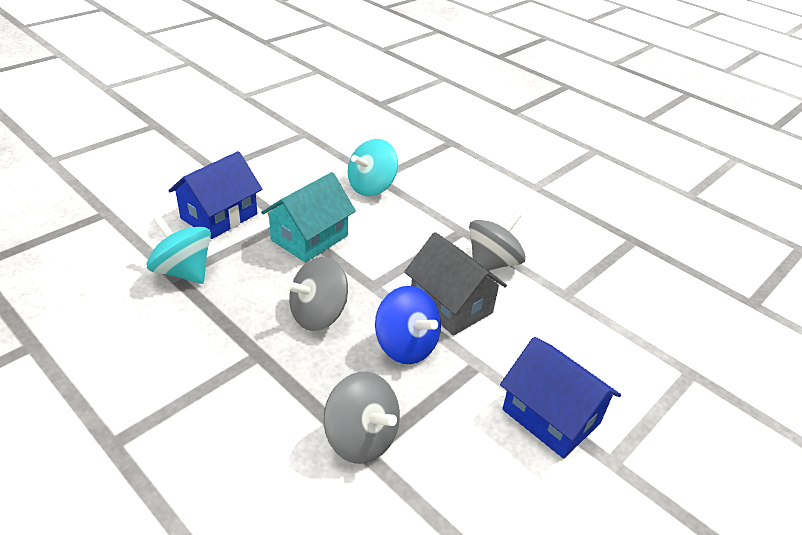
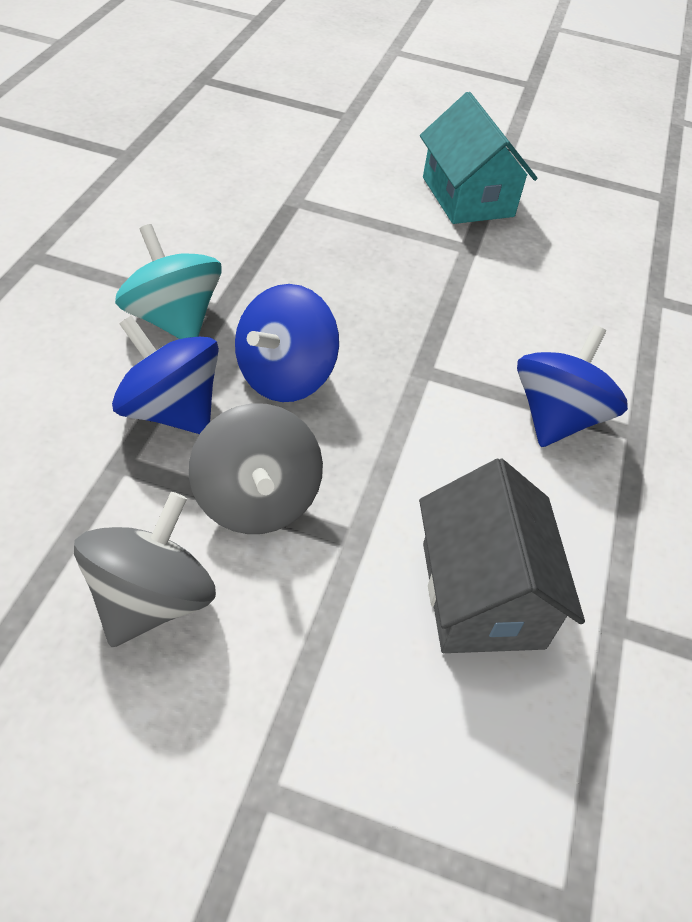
blue house: 2 -> 0
blue spinning top: 1 -> 3
grey spinning top: 3 -> 2
turquoise spinning top: 2 -> 1

